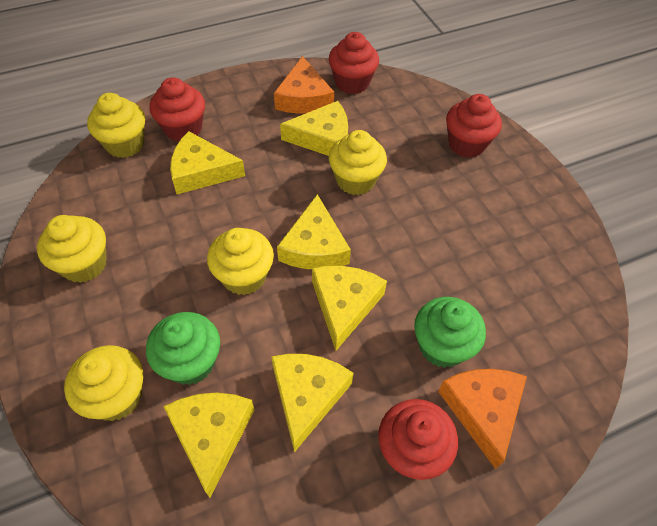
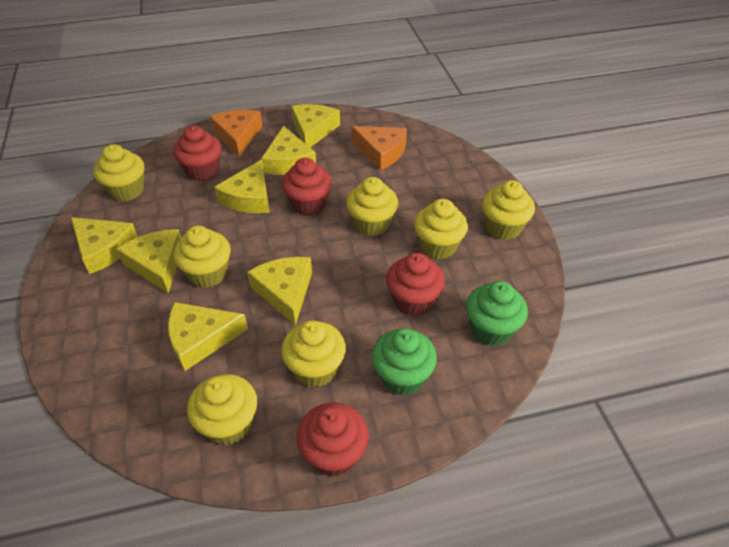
yellow cheese: 6 -> 7
yellow cupcake: 5 -> 7

